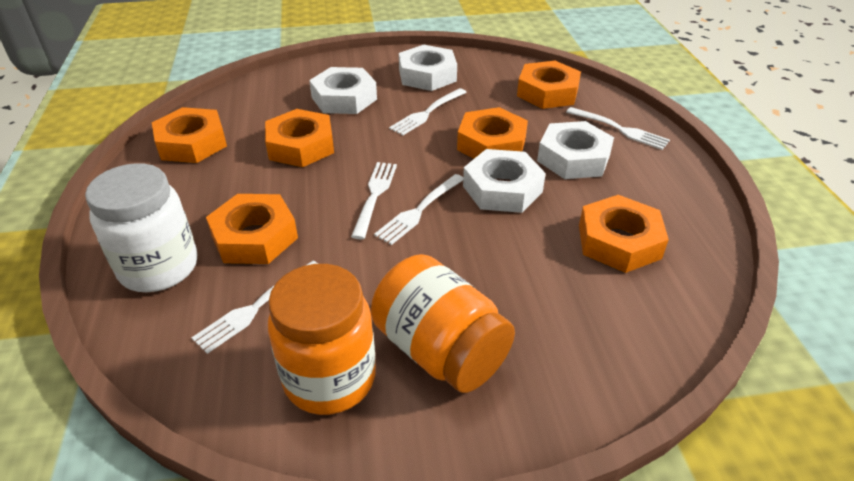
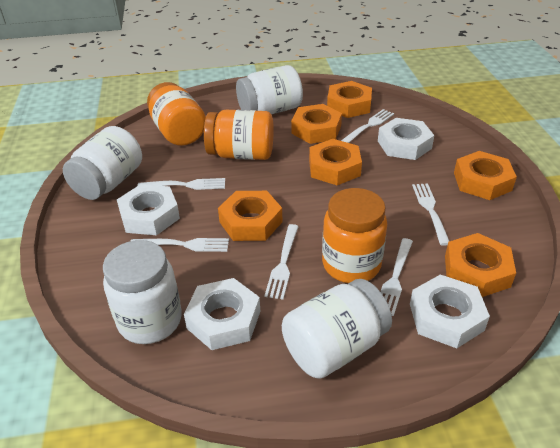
orange jar: 2 -> 3
white fork: 5 -> 6
white jar: 1 -> 4

